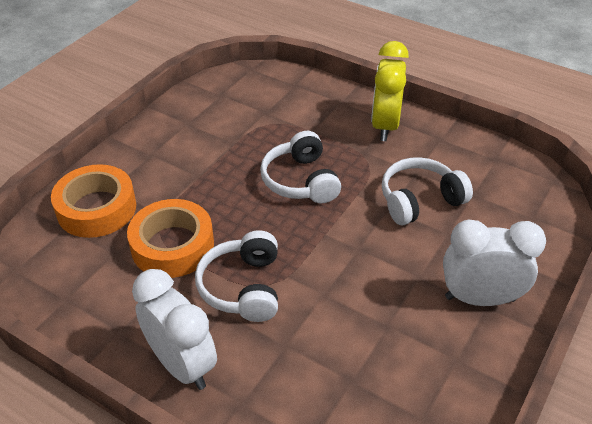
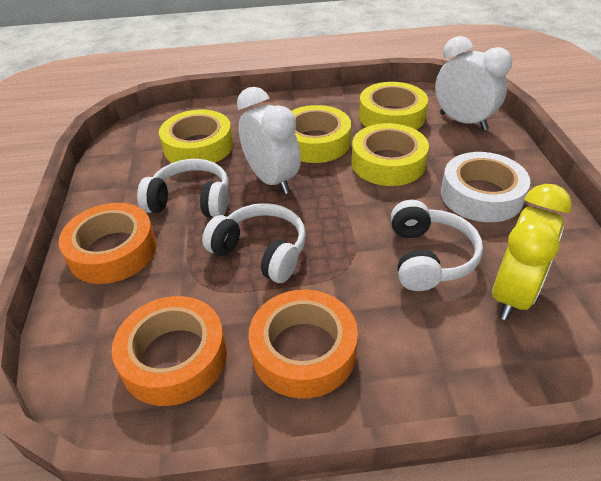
orange tape: 2 -> 3
white tape: 0 -> 1
yellow tape: 0 -> 4

